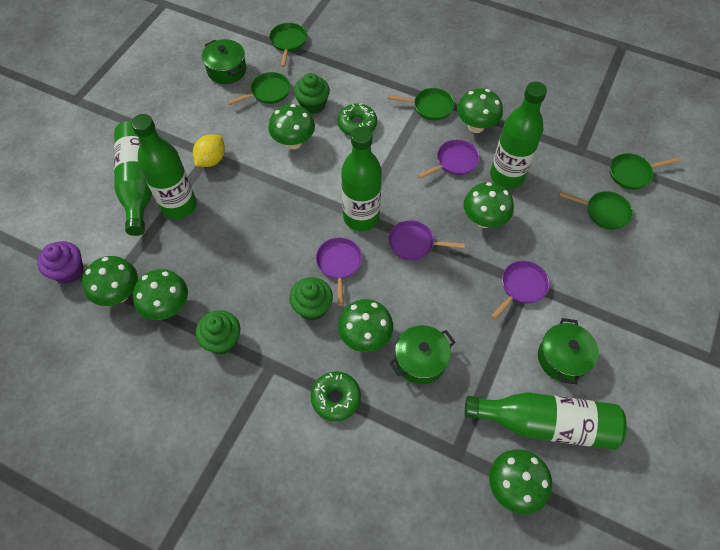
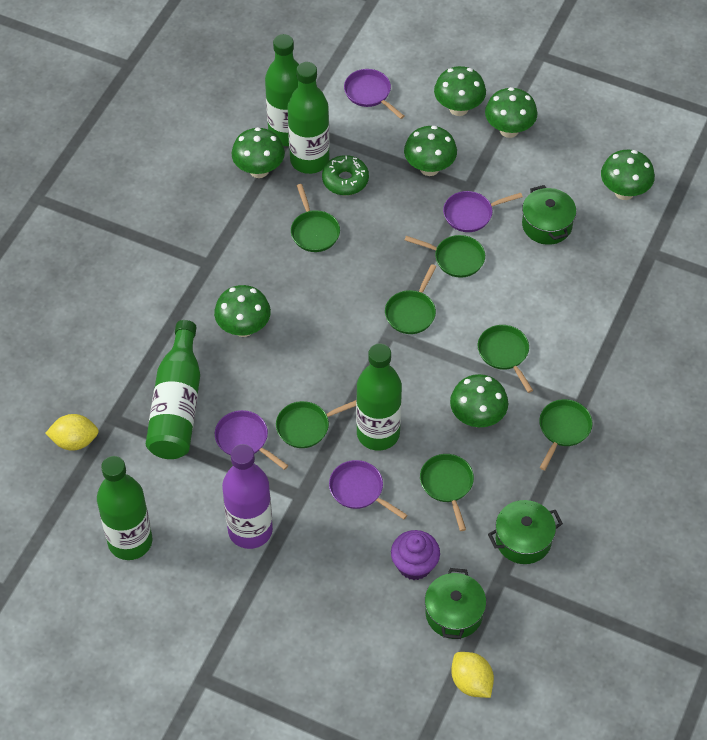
green cupcake: 3 -> 0
green donut: 2 -> 1
green pan: 5 -> 7
purple bottle: 0 -> 1
yellow lemon: 1 -> 2

